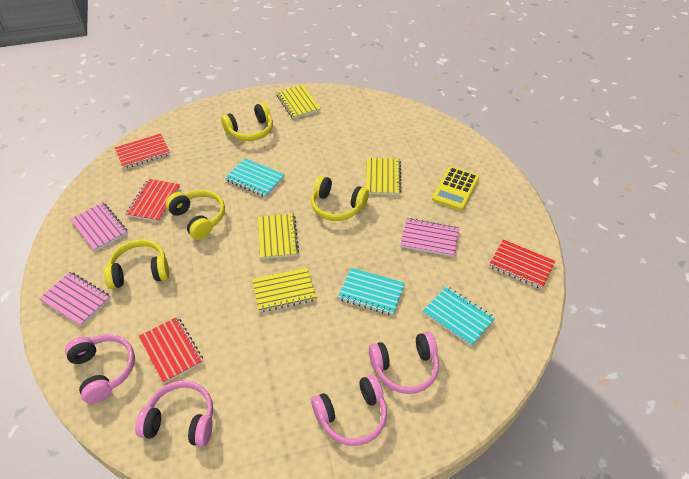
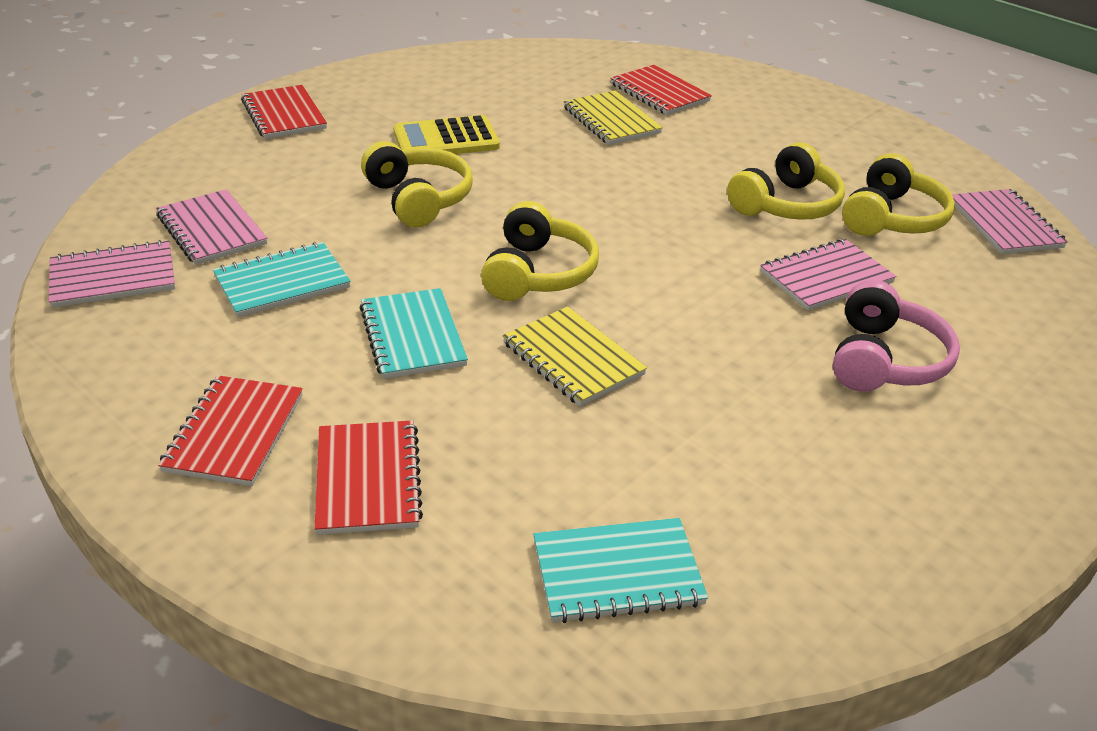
pink headphones: 4 -> 1
pink notebook: 3 -> 4
yellow notebook: 4 -> 2

